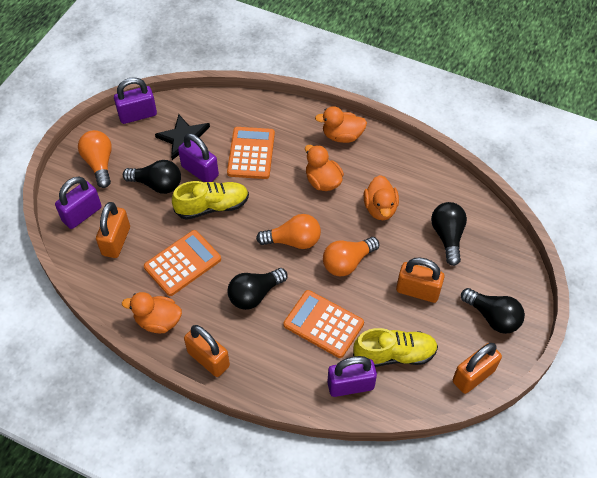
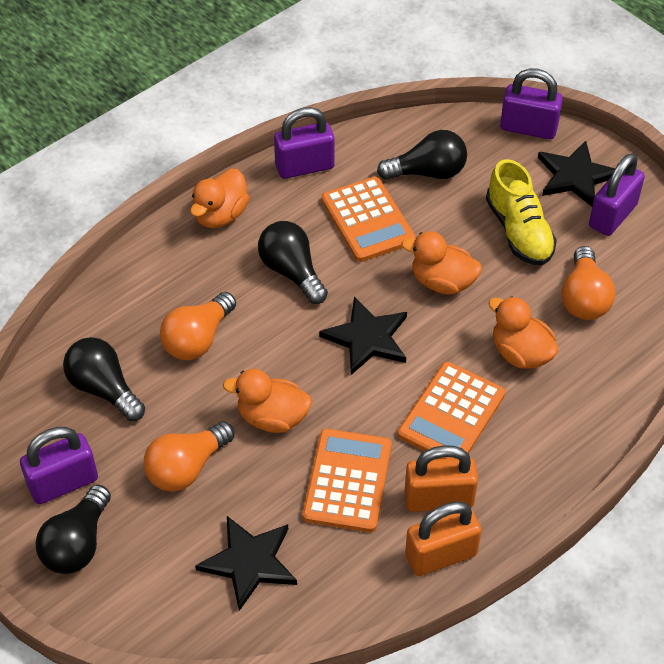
black star: 1 -> 3
orange padlock: 4 -> 2
yellow shoe: 2 -> 1

